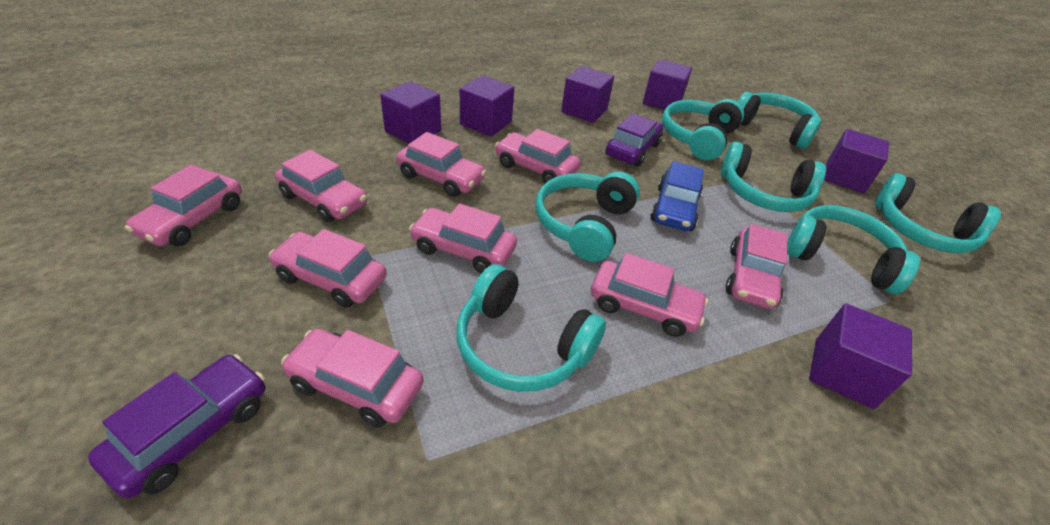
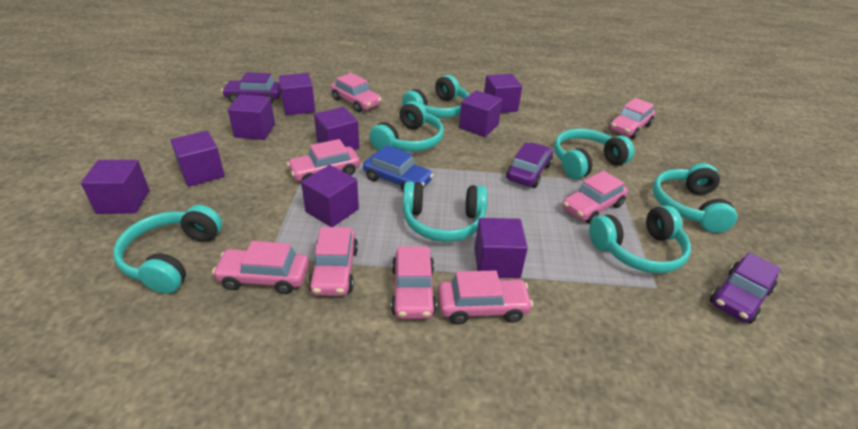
pink car: 9 -> 8
purple car: 2 -> 3
purple cube: 6 -> 9

